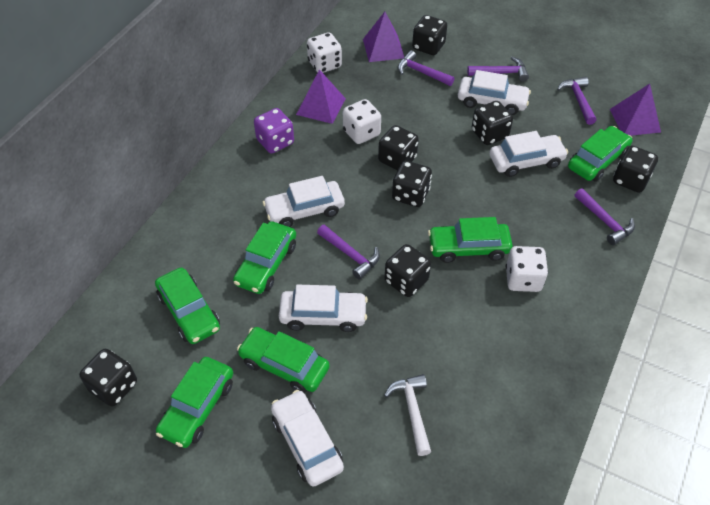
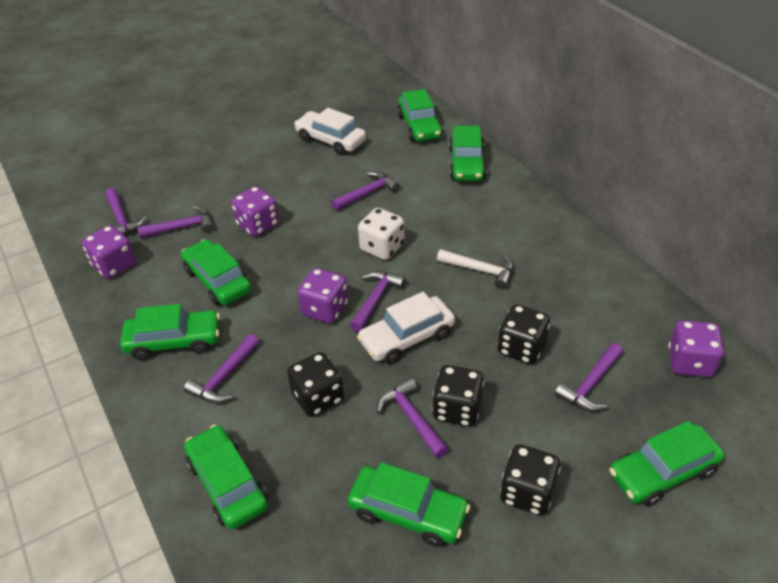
black dice: 7 -> 4
green car: 6 -> 7
purple dice: 1 -> 4
purple hammer: 5 -> 7
purple pyramid: 3 -> 0
white car: 5 -> 2
white dice: 3 -> 1

